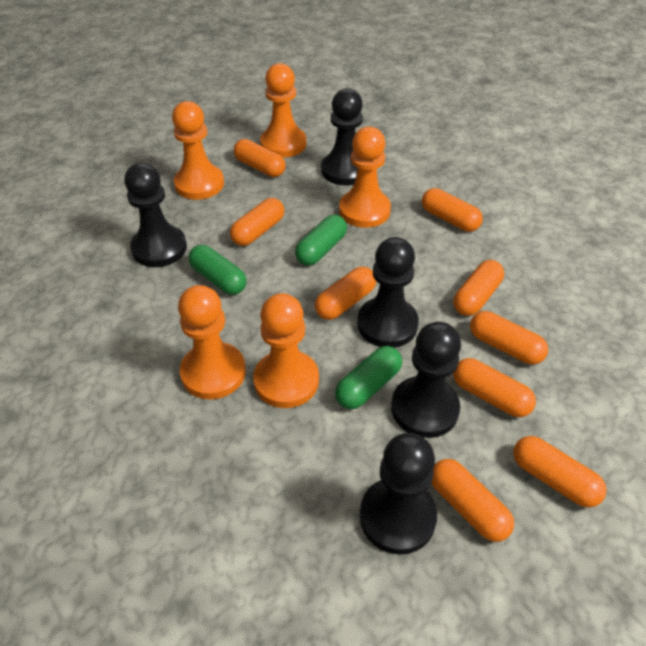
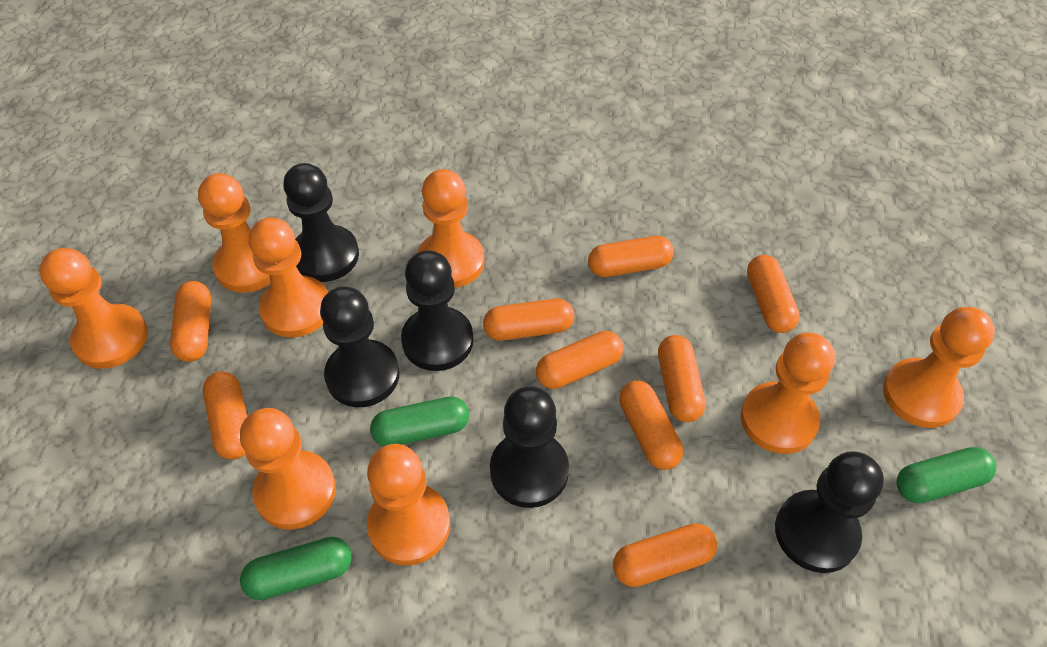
orange pawn: 5 -> 8

